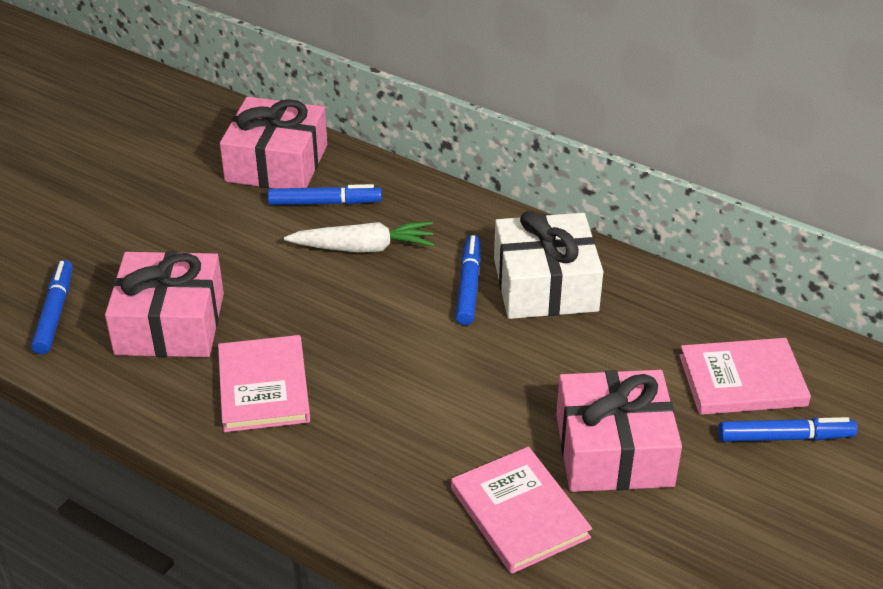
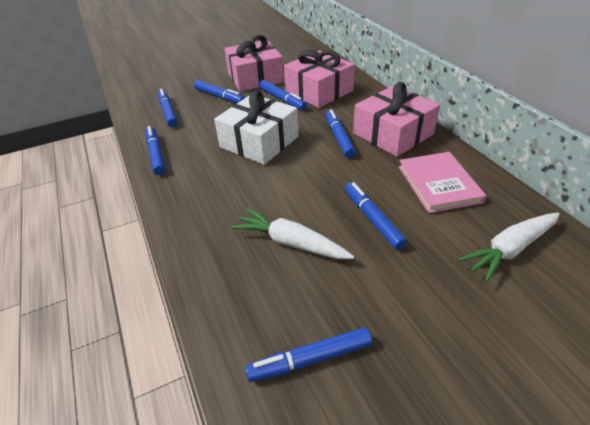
blue marker: 4 -> 7
pink book: 3 -> 1
white carrot: 1 -> 2

